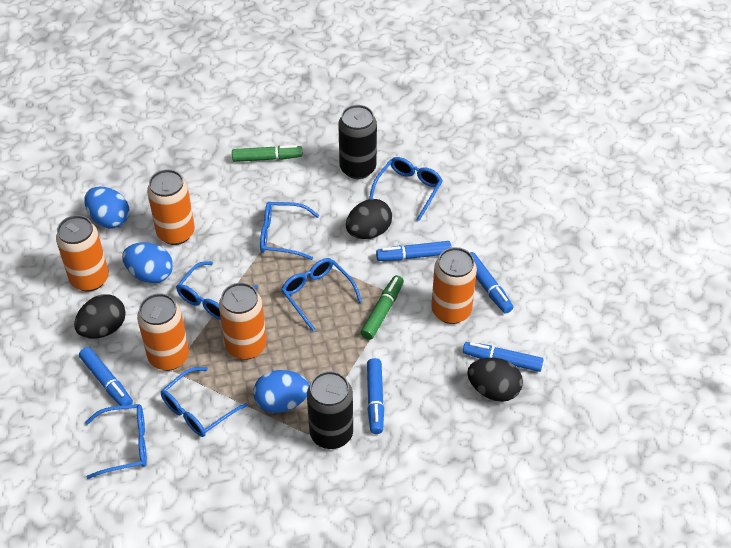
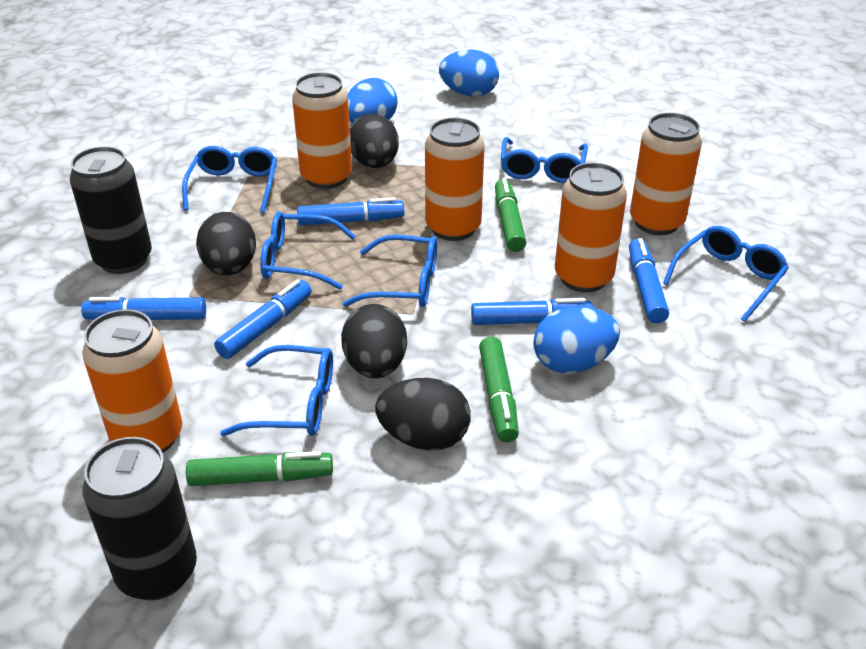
black egg: 3 -> 4
green marker: 2 -> 3

